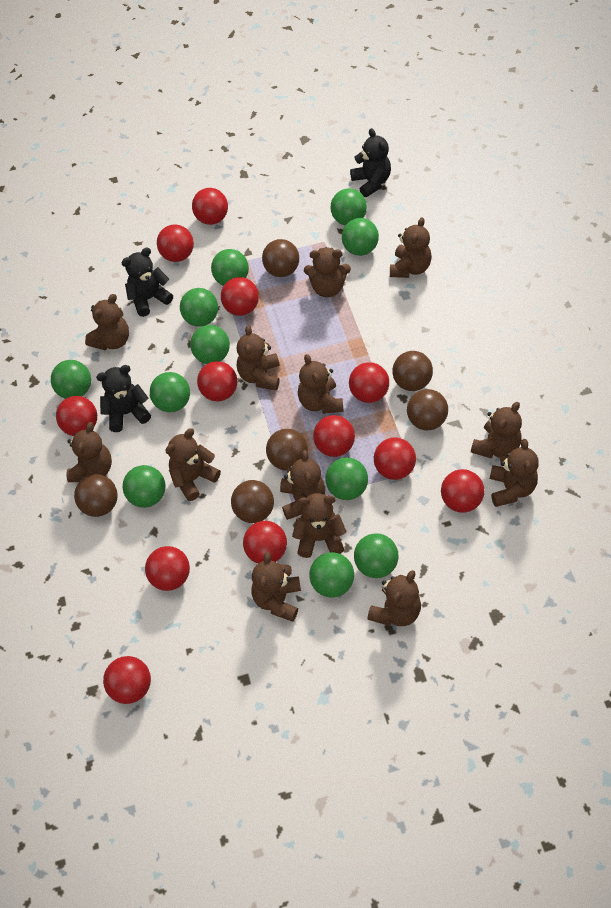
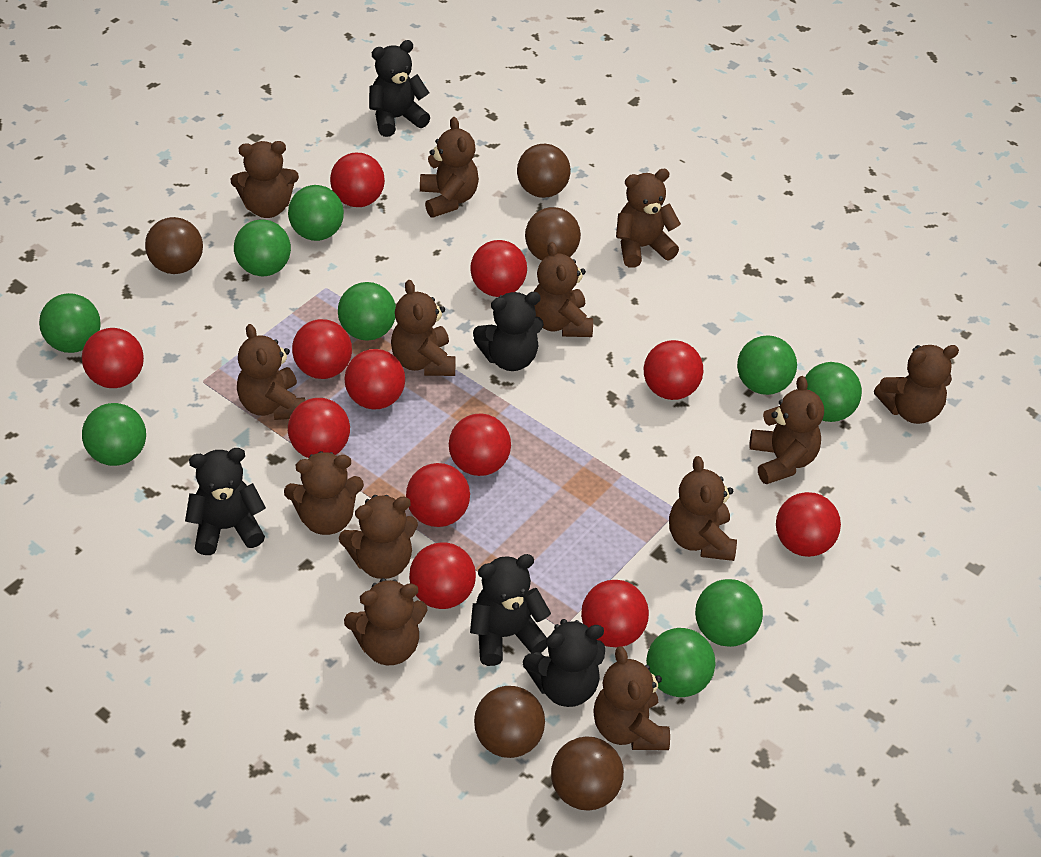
black teddy bear: 3 -> 5
brown ball: 6 -> 5
green ball: 11 -> 9

